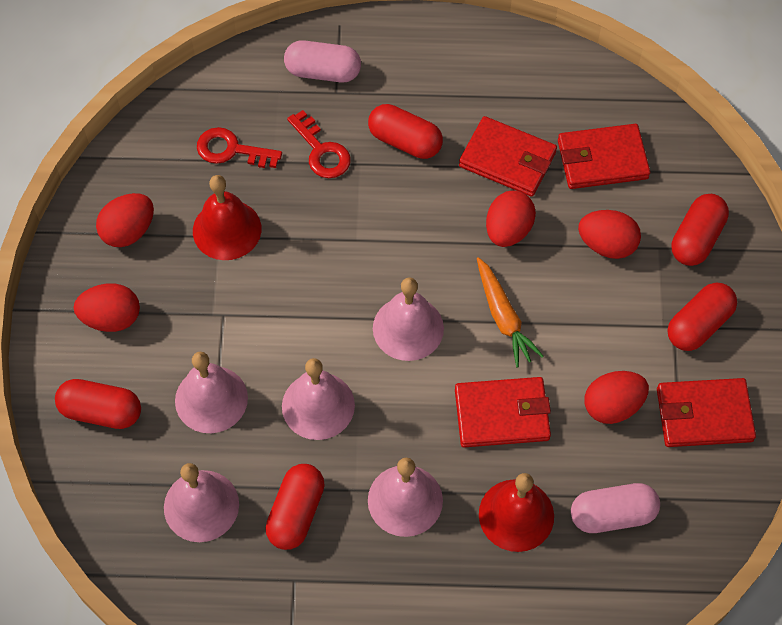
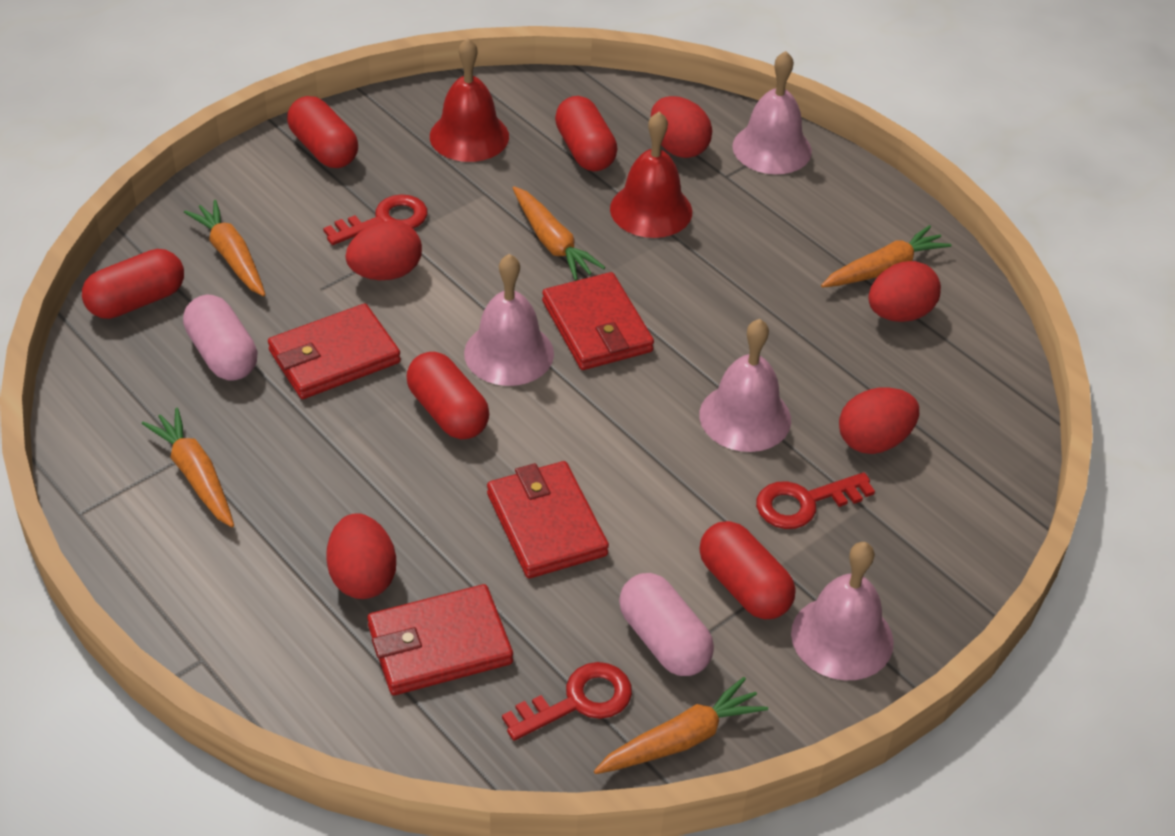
orange carrot: 1 -> 5
pink bell: 5 -> 4
red key: 2 -> 3

